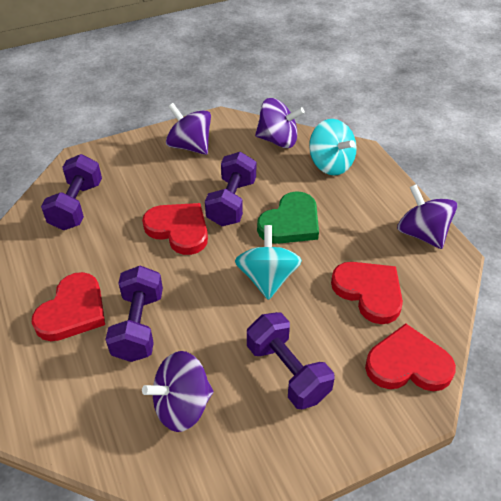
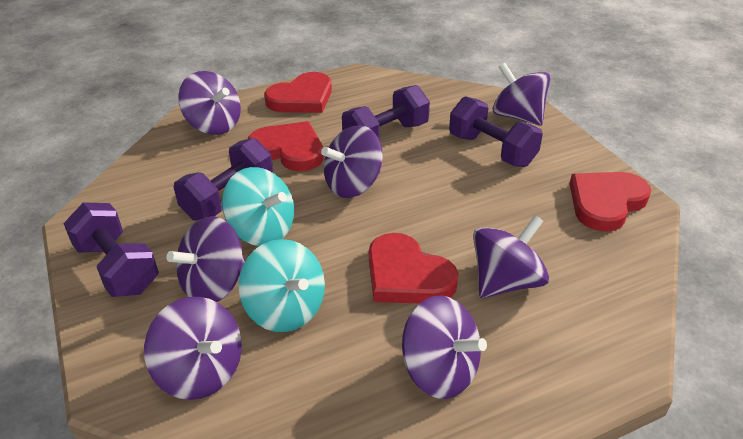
green heart: 1 -> 0
purple spinning top: 4 -> 7

